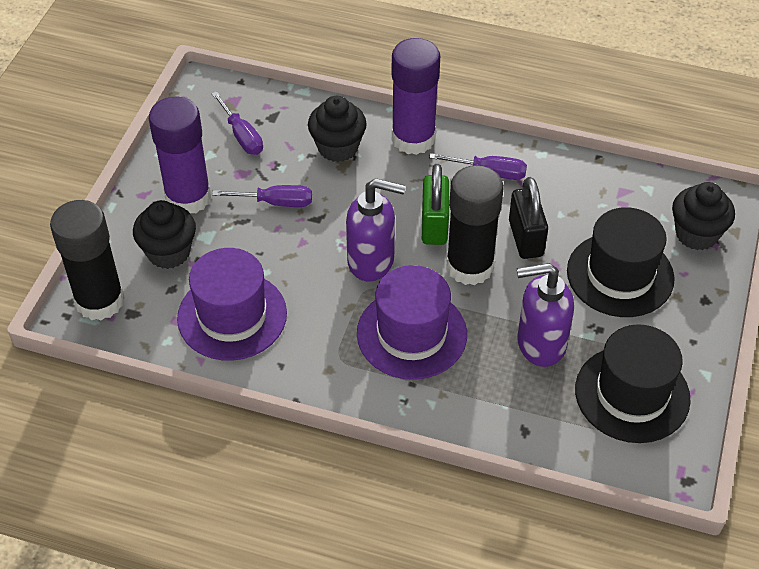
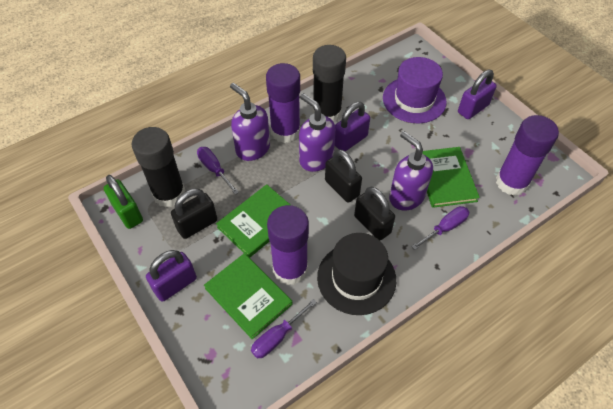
black cupcake: 3 -> 0
black hat: 2 -> 1
black padlock: 1 -> 3
green book: 0 -> 3
purple glue stick: 2 -> 3
purple hat: 2 -> 1
purple padlock: 0 -> 3
purple soap dispenser: 2 -> 3

